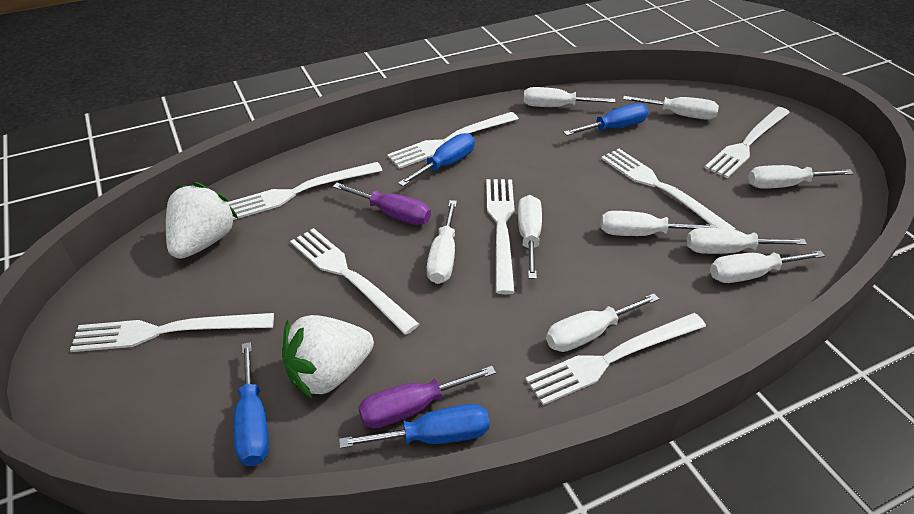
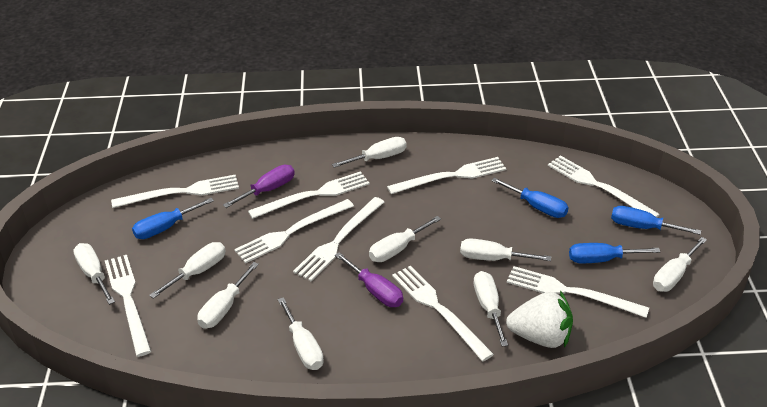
white fork: 8 -> 9
white strawberry: 2 -> 1

